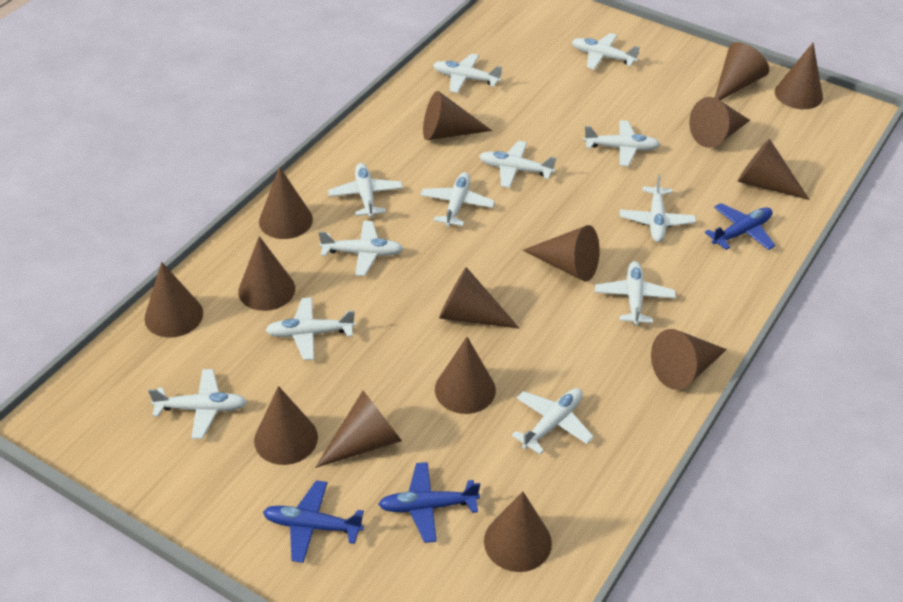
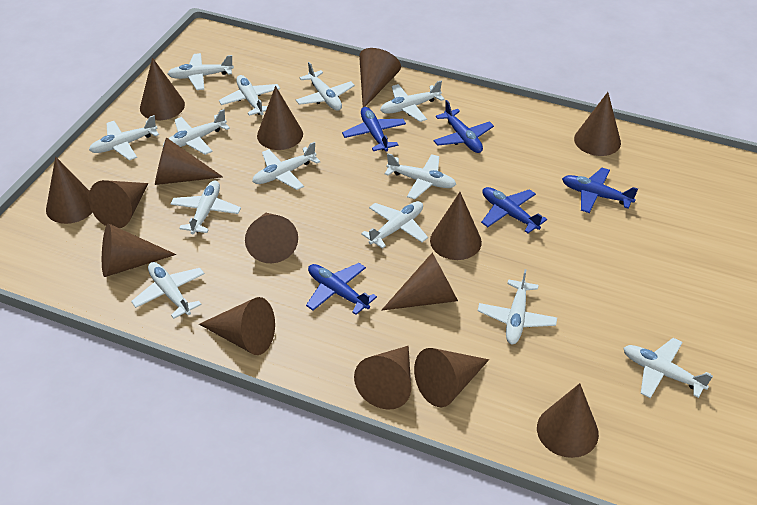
blue plane: 3 -> 5
white plane: 12 -> 13

